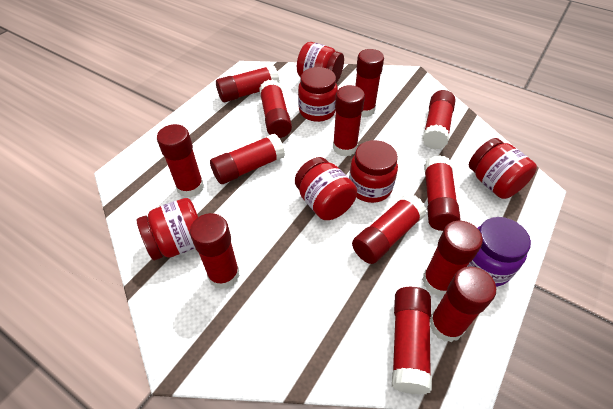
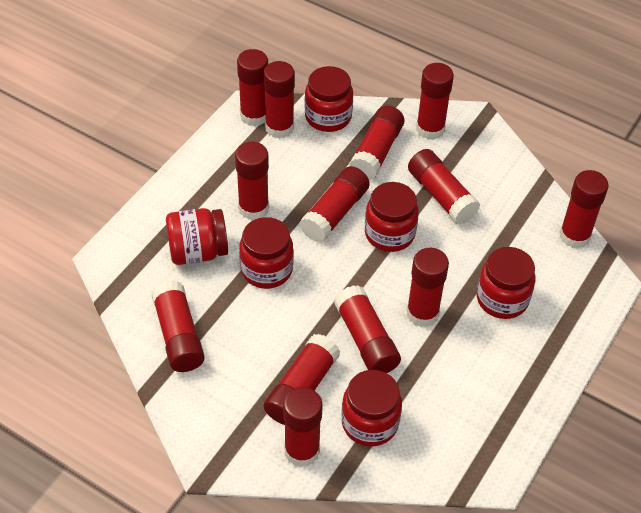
purple jar: 1 -> 0

